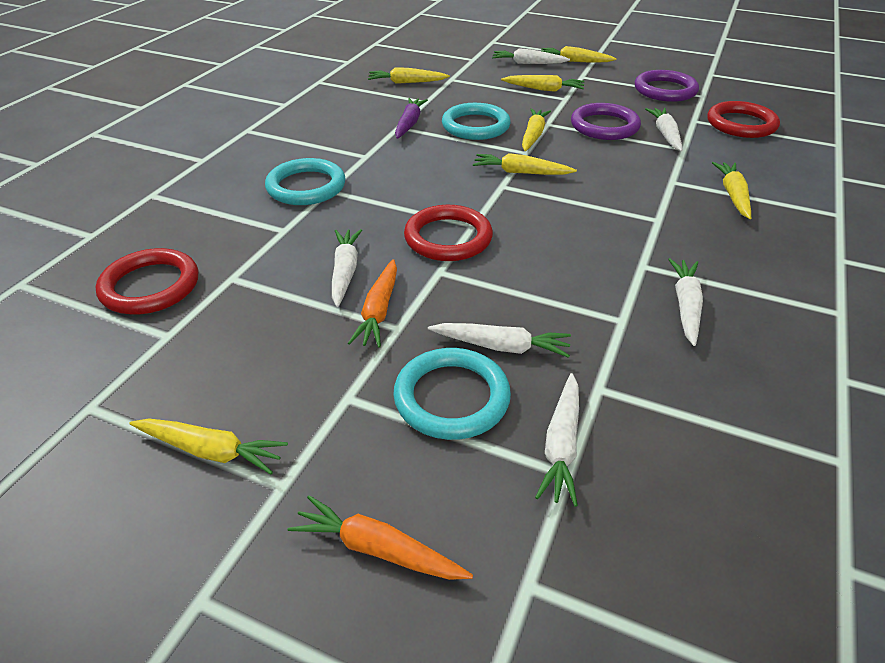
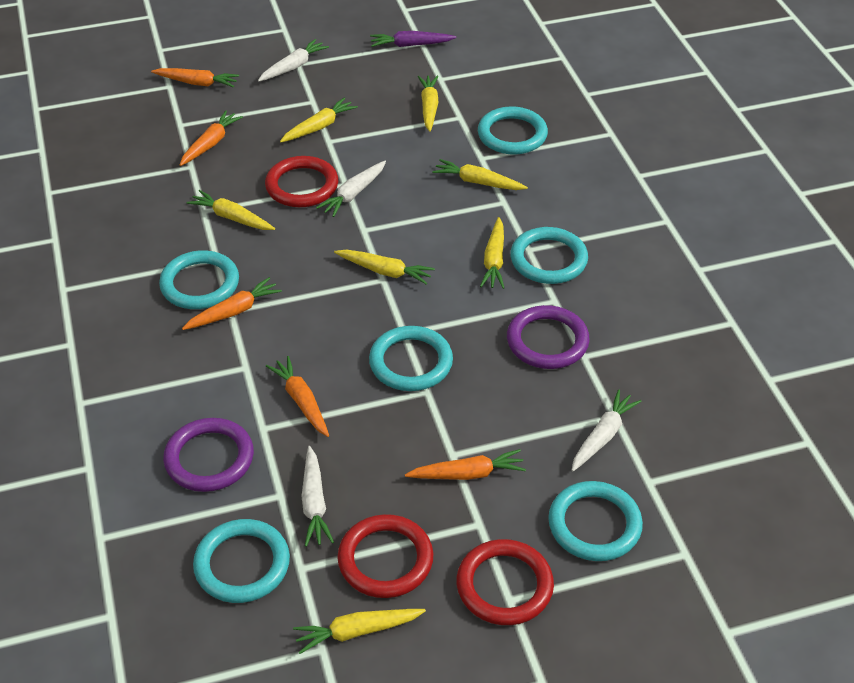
orange carrot: 2 -> 5
turquoise ring: 3 -> 6
white carrot: 6 -> 4

